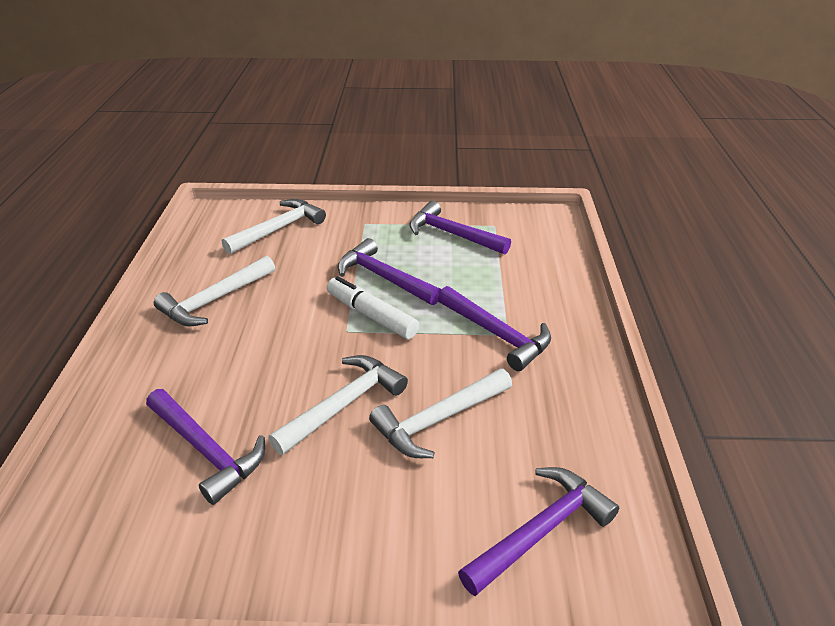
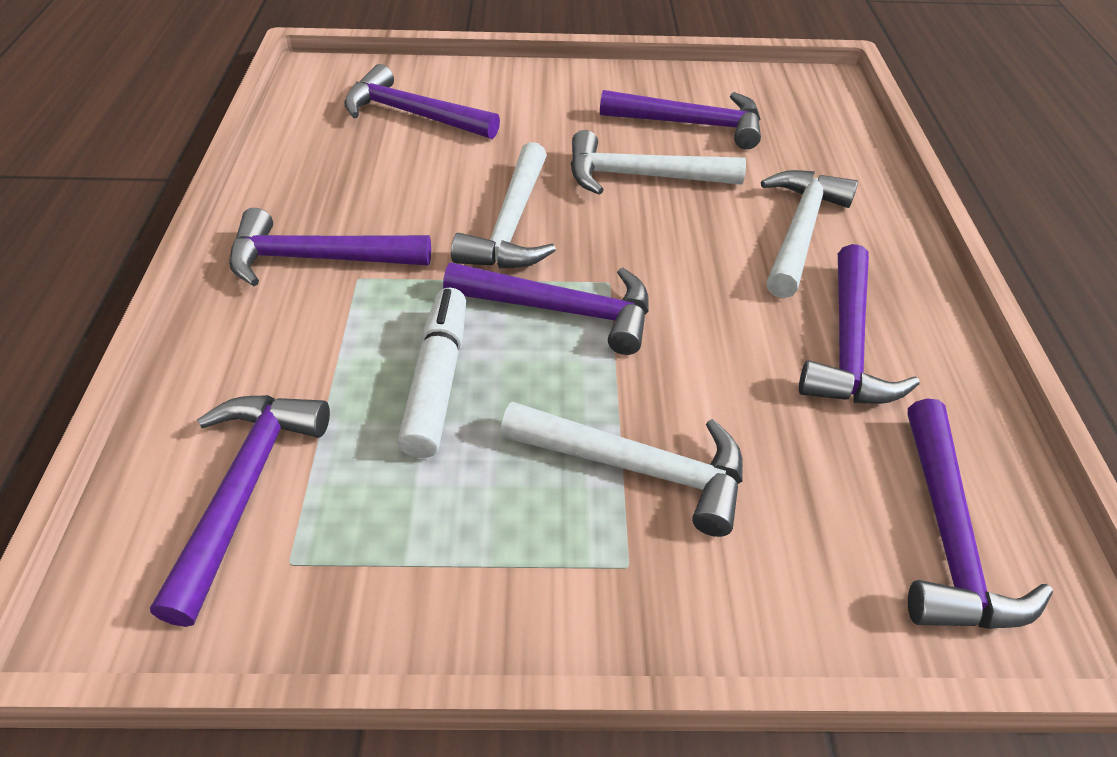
purple hammer: 5 -> 7

